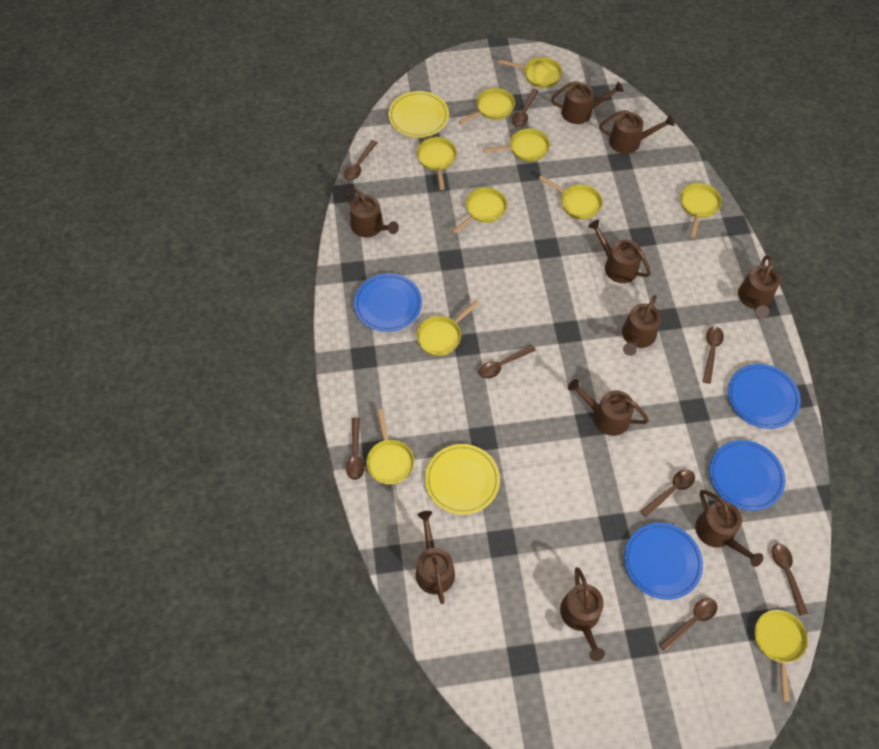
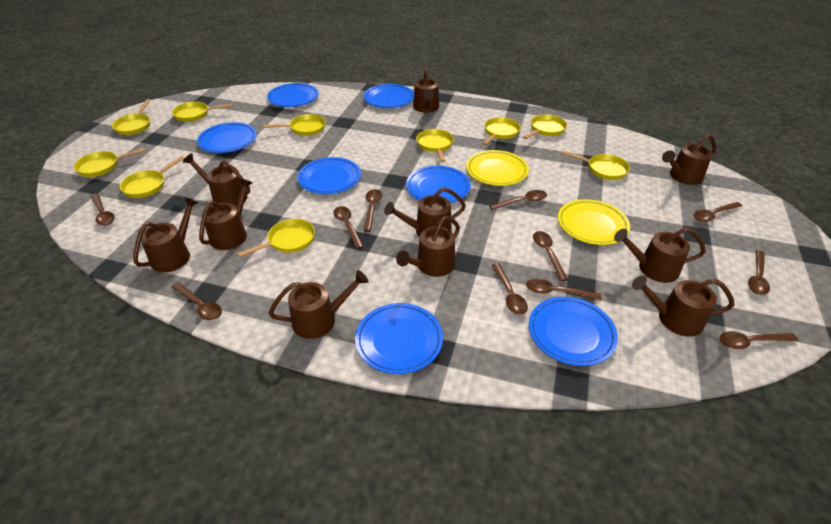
blue plate: 4 -> 7
brown spoon: 8 -> 11

